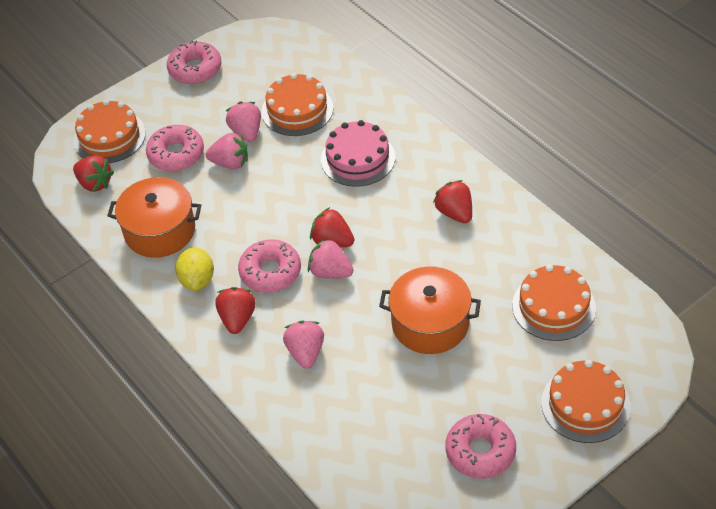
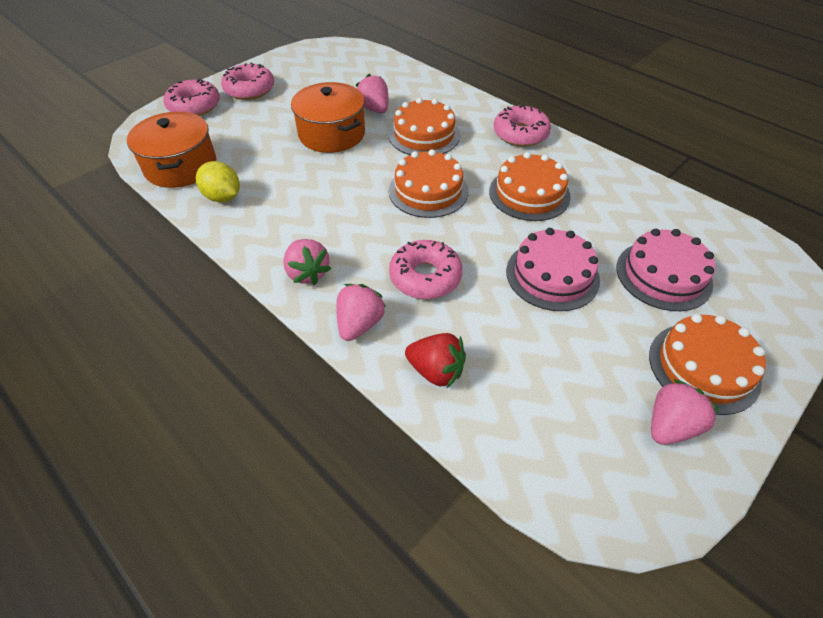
pink cake: 1 -> 2
red strawberry: 4 -> 1

